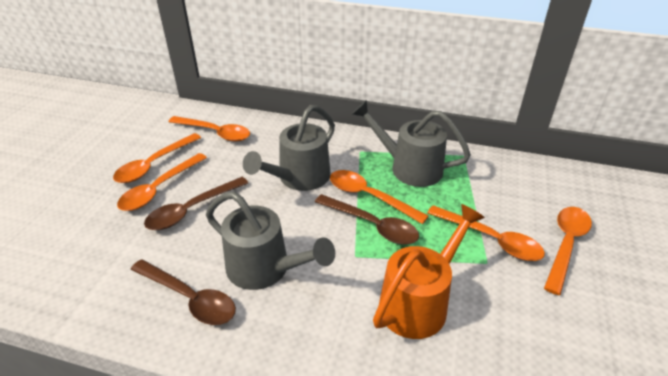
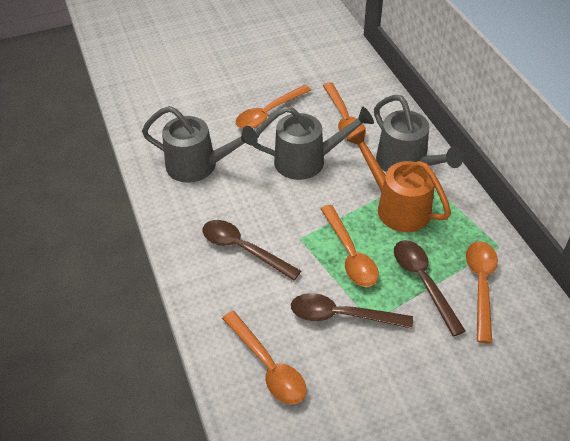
orange spoon: 6 -> 5

